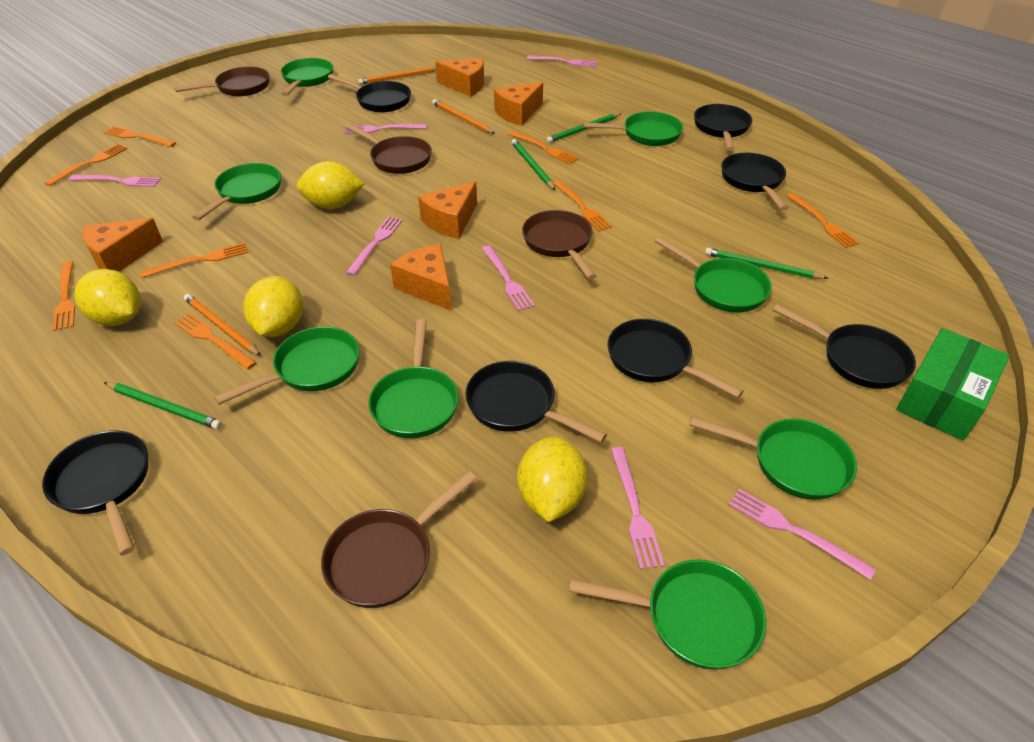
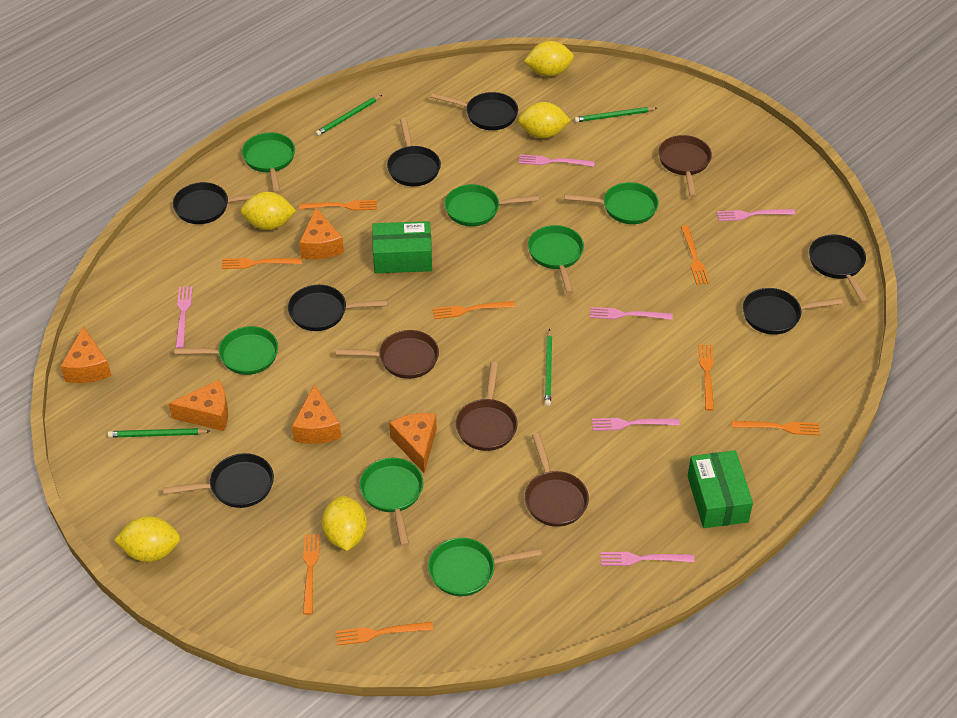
green box: 1 -> 2
green pan: 8 -> 7
orange pencil: 3 -> 0
pink fork: 7 -> 6
yellow lemon: 4 -> 5

